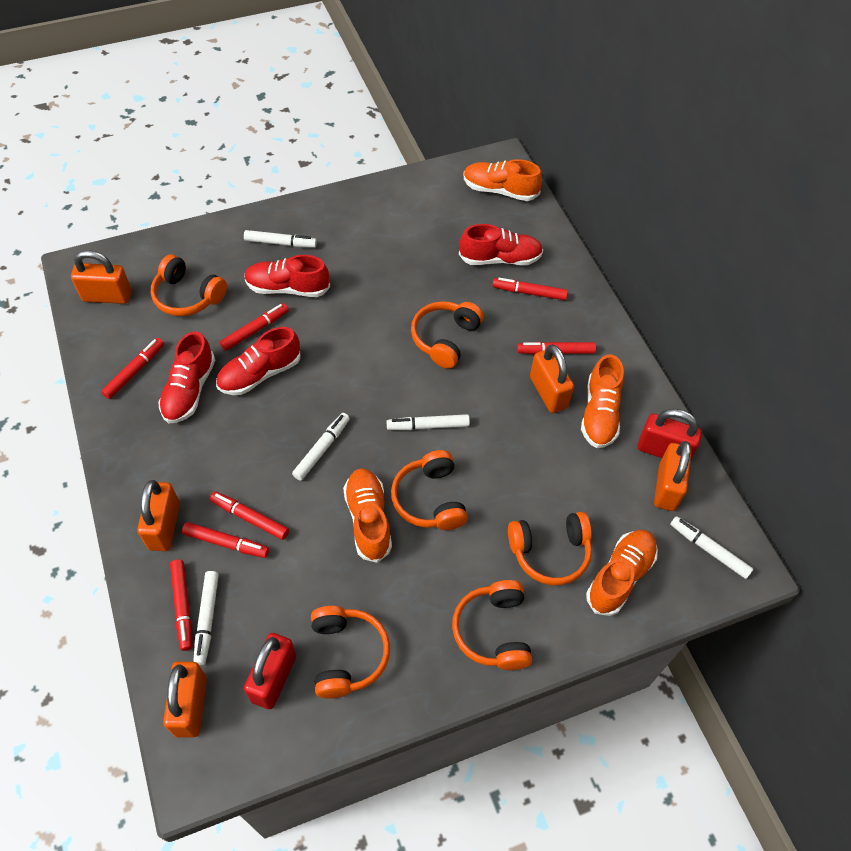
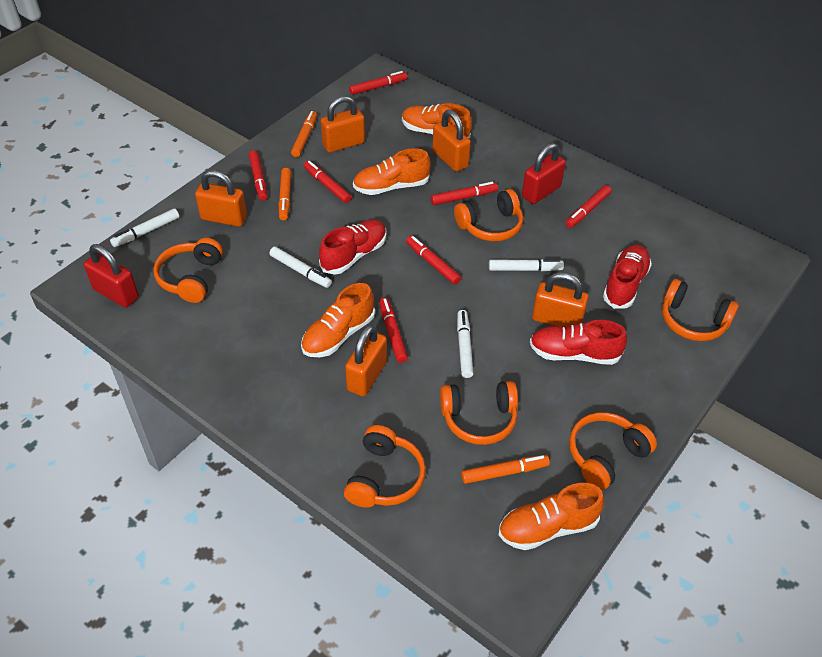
orange marker: 0 -> 3
red shoe: 4 -> 3
white marker: 5 -> 4

